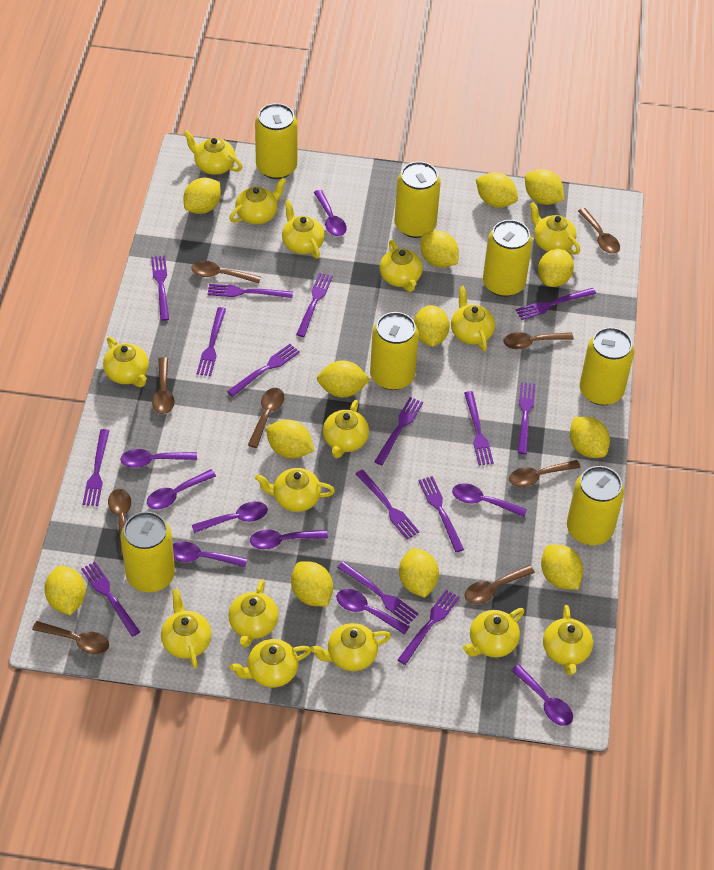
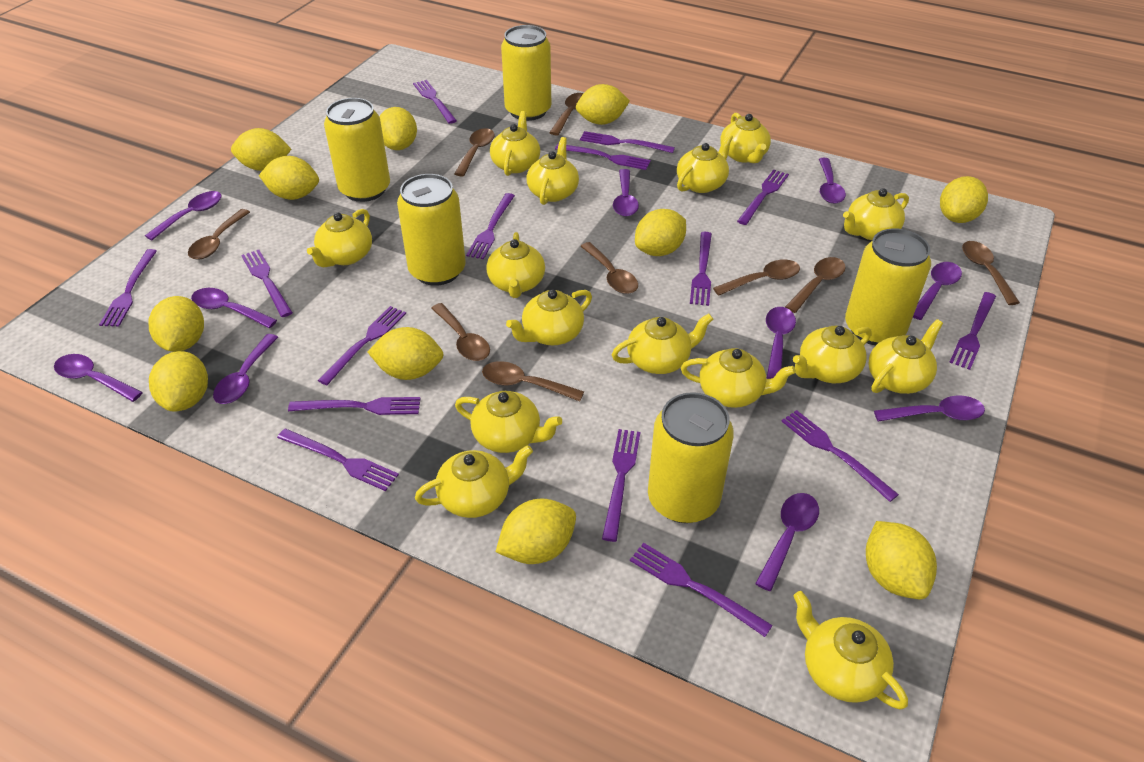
purple spoon: 9 -> 10
yellow can: 7 -> 5
yellow lemon: 13 -> 11

